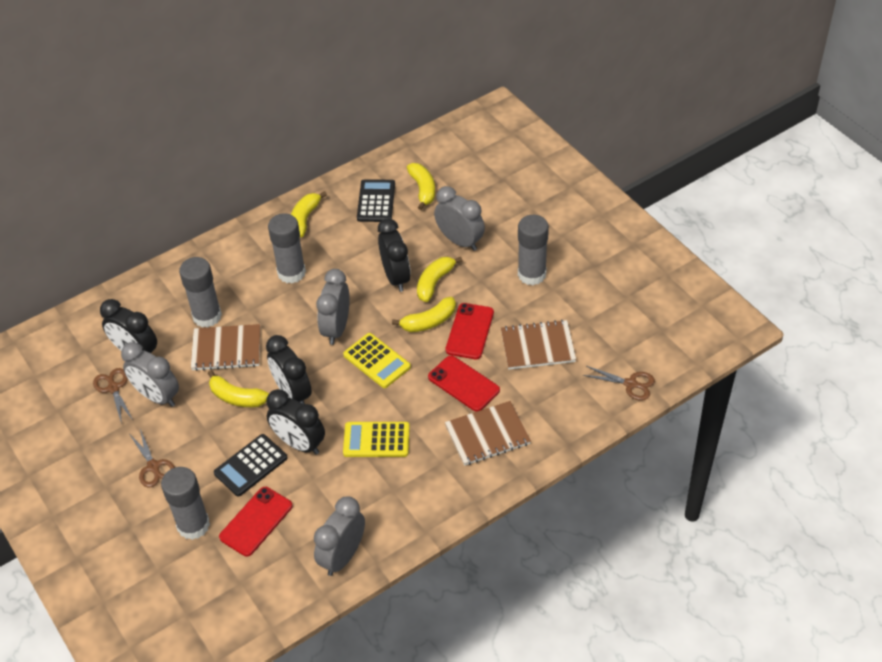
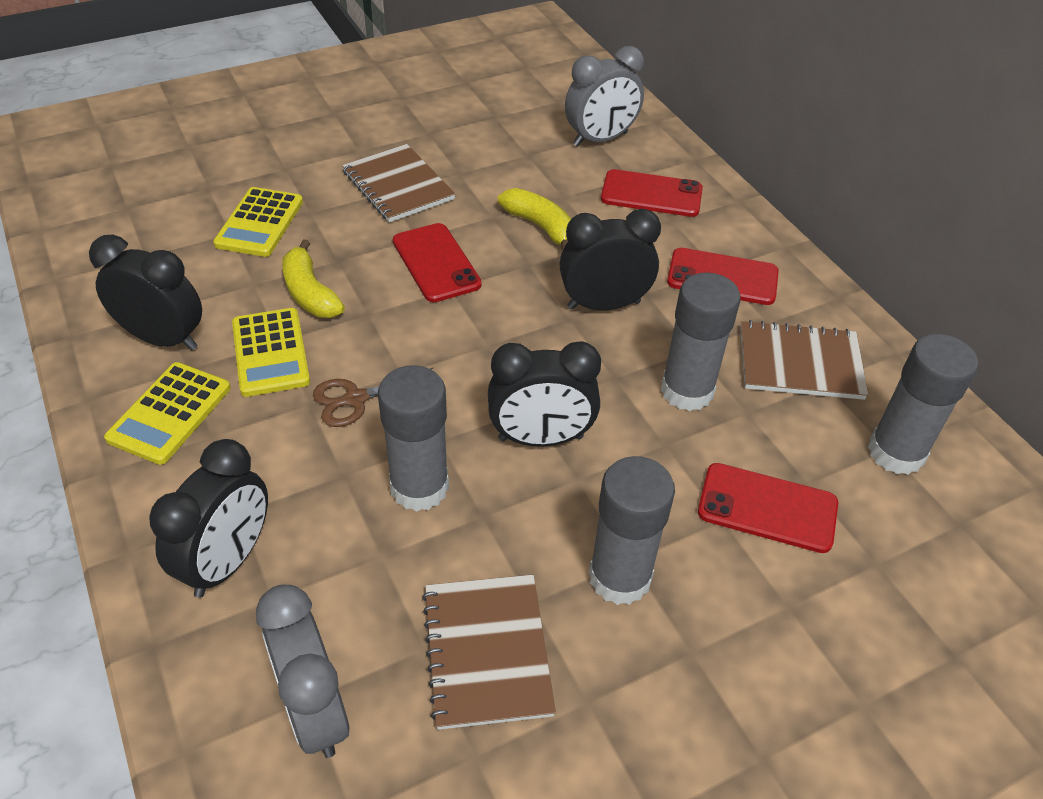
black calculator: 2 -> 0
brown scissors: 3 -> 1
grey clock: 4 -> 2
red phone: 3 -> 4
yellow banana: 5 -> 2
yellow calculator: 2 -> 3

